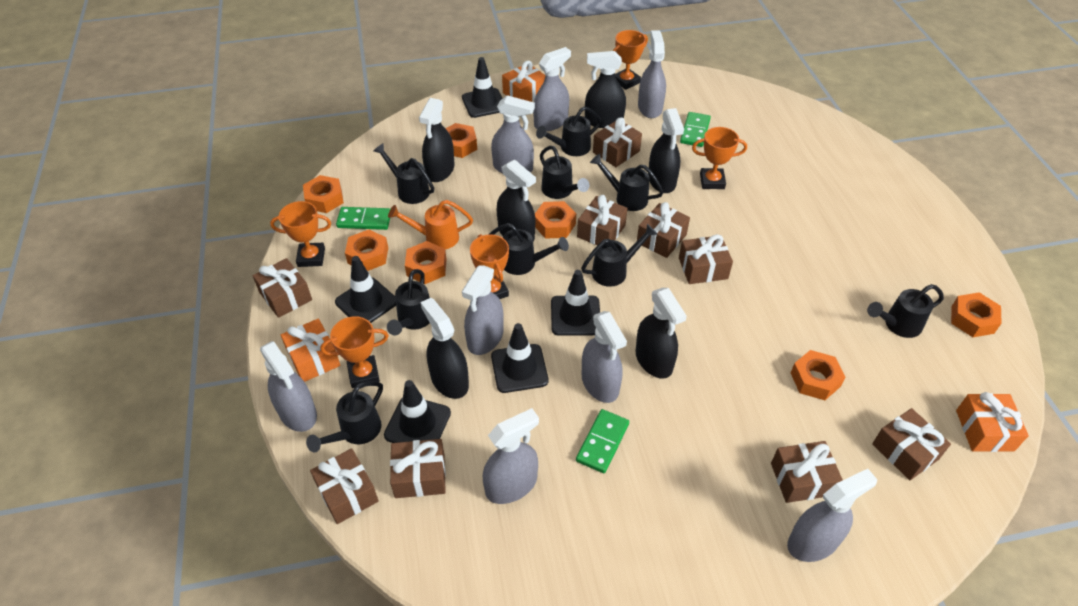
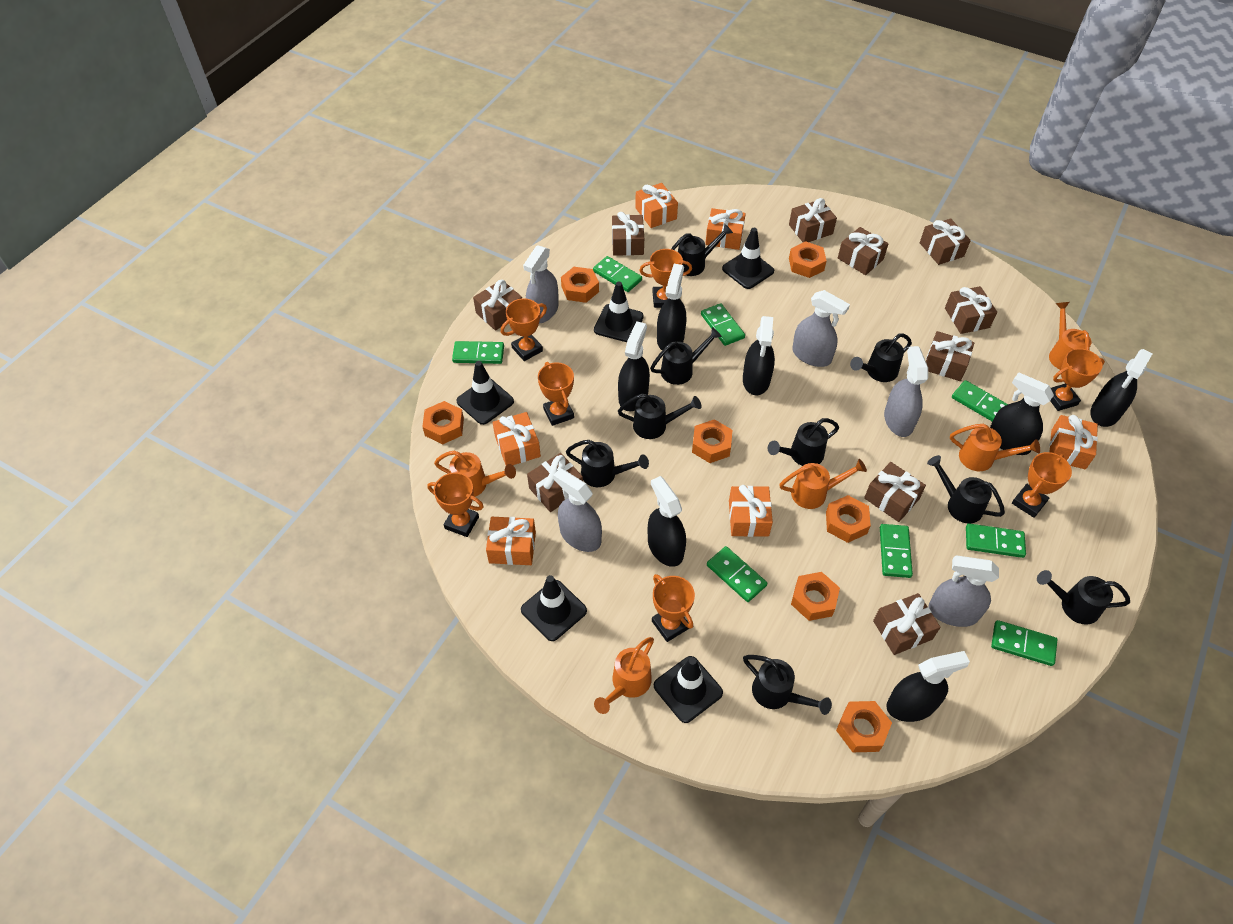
black spray bottle: 6 -> 7
brown gift: 9 -> 10
green domino: 3 -> 8
grey spray bottle: 8 -> 5
orange gift: 3 -> 6
orange trophy: 5 -> 7
orange watering can: 1 -> 5

